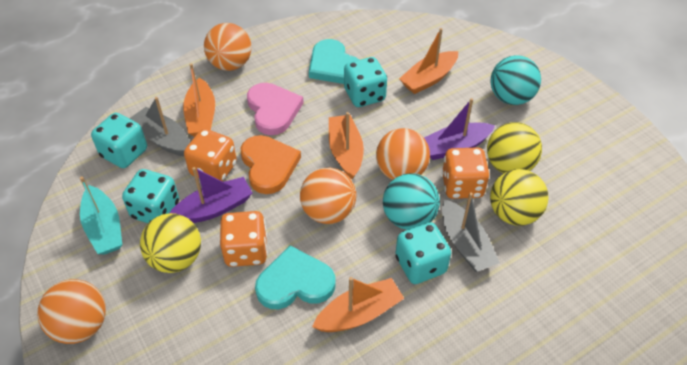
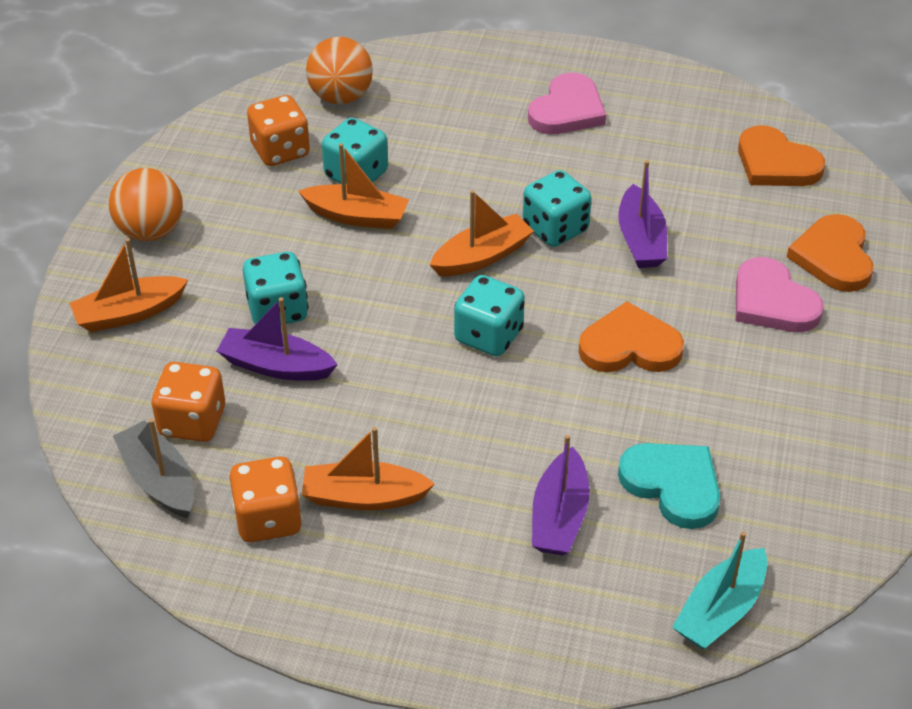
grey boat: 2 -> 1
orange ball: 4 -> 2
orange heart: 1 -> 3
pink heart: 1 -> 2
purple boat: 2 -> 3
turquoise ball: 2 -> 0
turquoise heart: 2 -> 1
yellow ball: 3 -> 0

